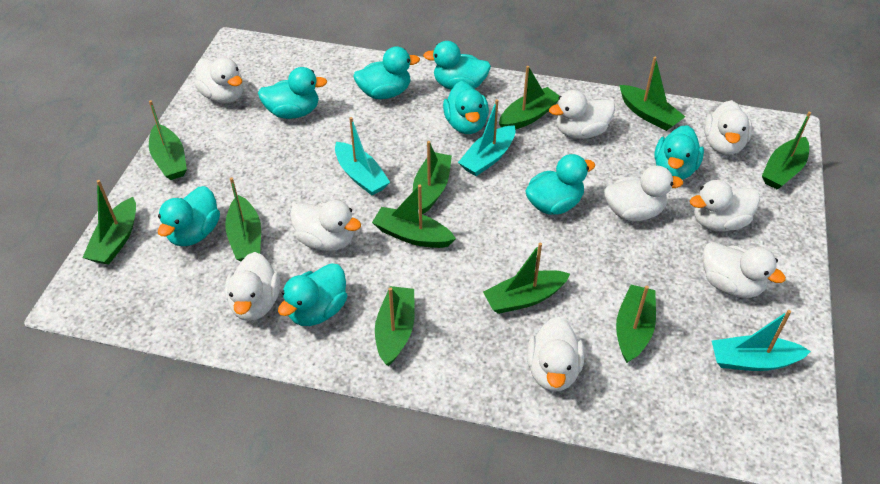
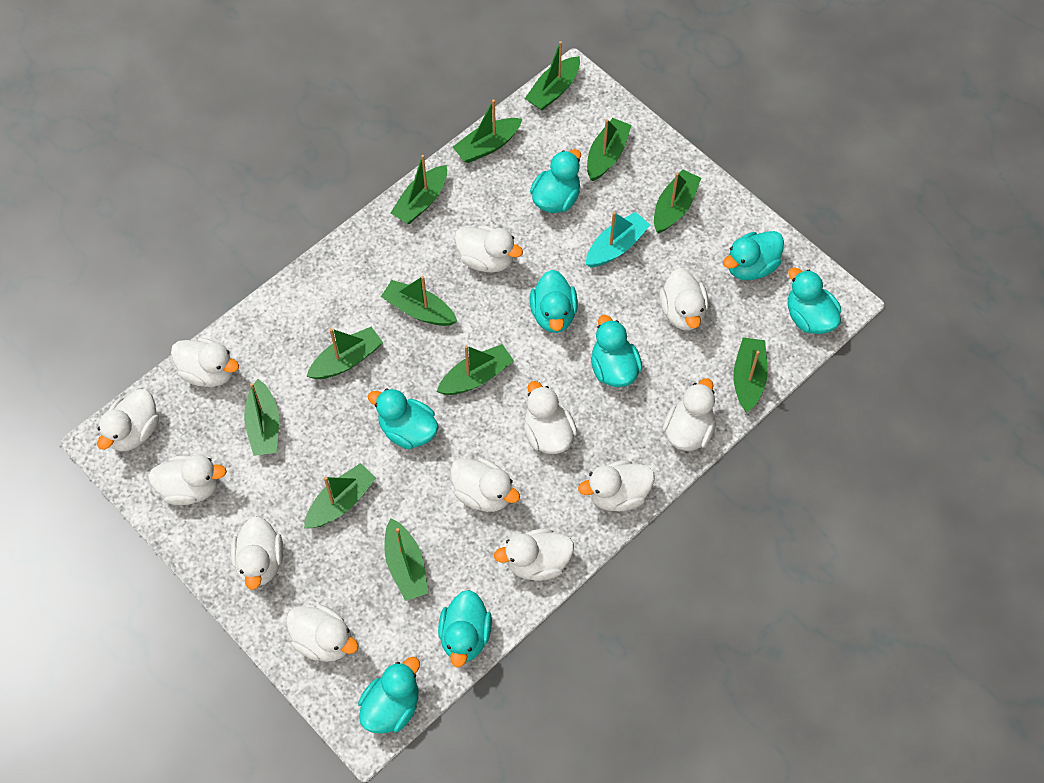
green boat: 11 -> 12
turquoise boat: 3 -> 1
white duck: 9 -> 12

